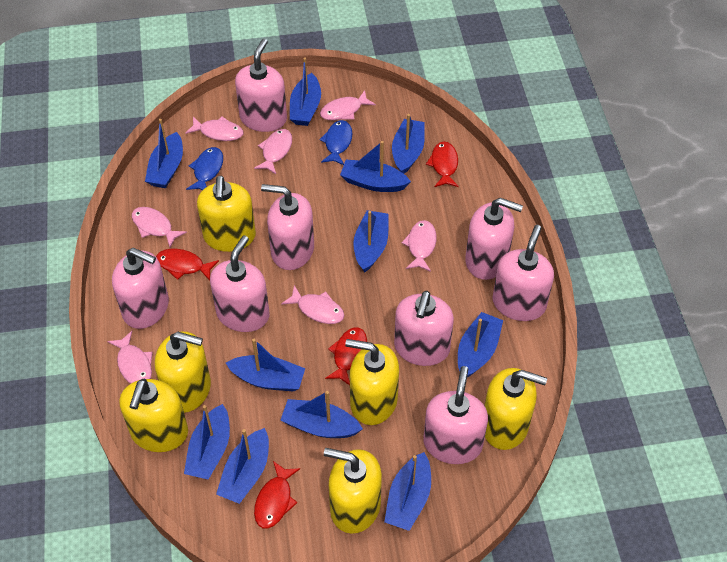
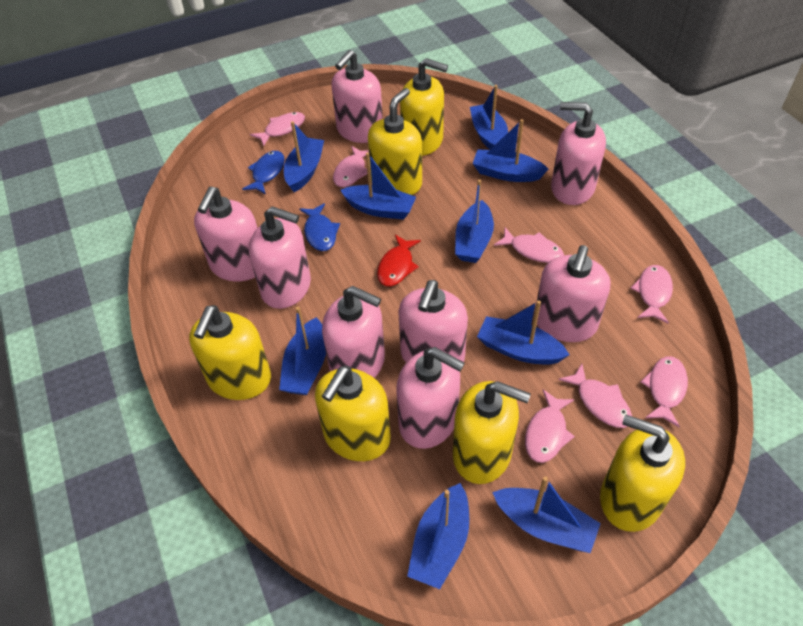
blue boat: 11 -> 9
red fish: 4 -> 1

